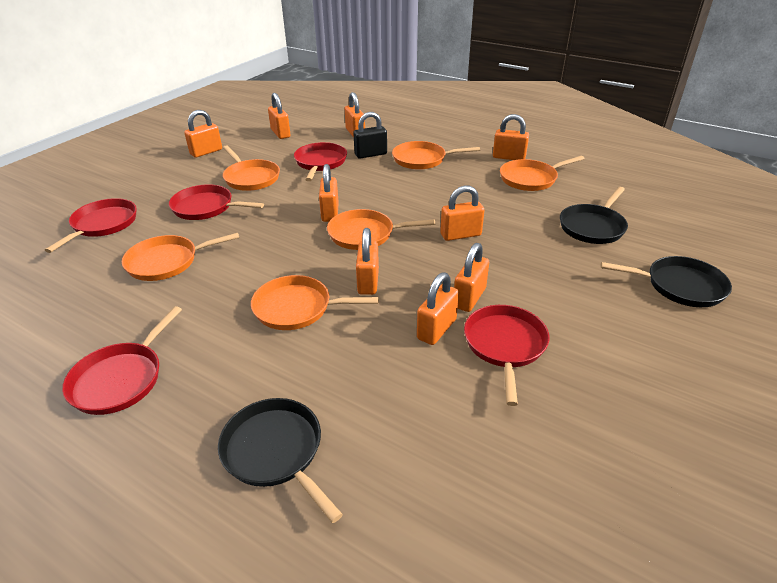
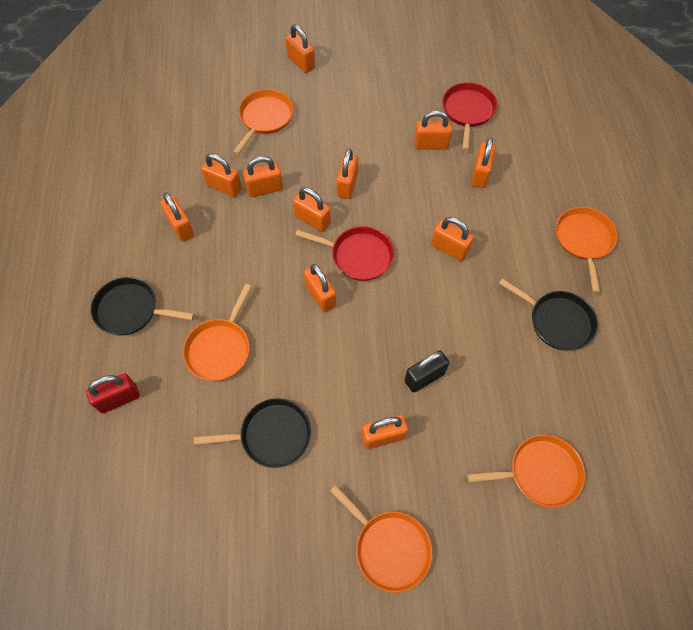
orange padlock: 9 -> 11
orange pan: 6 -> 5
red padlock: 0 -> 1
red pan: 5 -> 2

